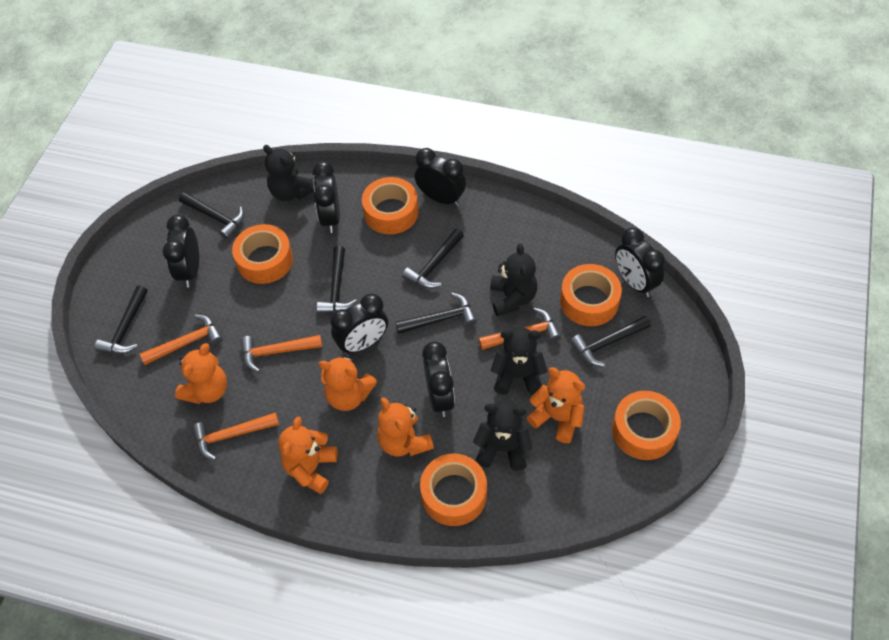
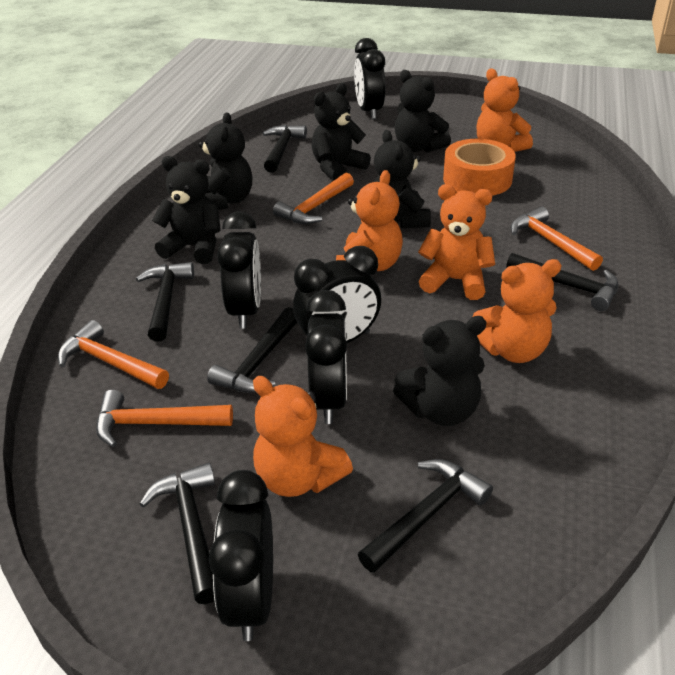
black clock: 6 -> 5
black teddy bear: 4 -> 6
orange tape: 5 -> 1

